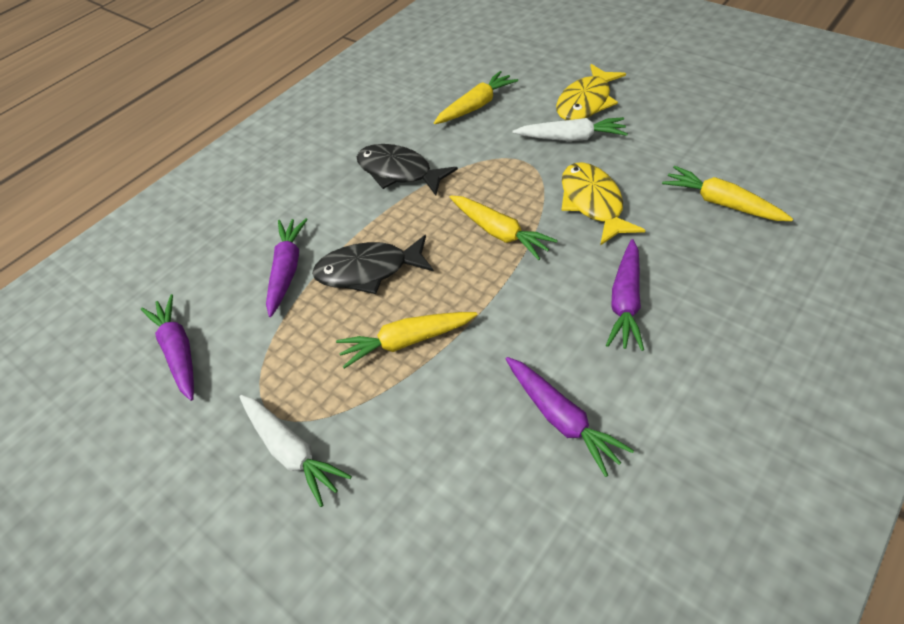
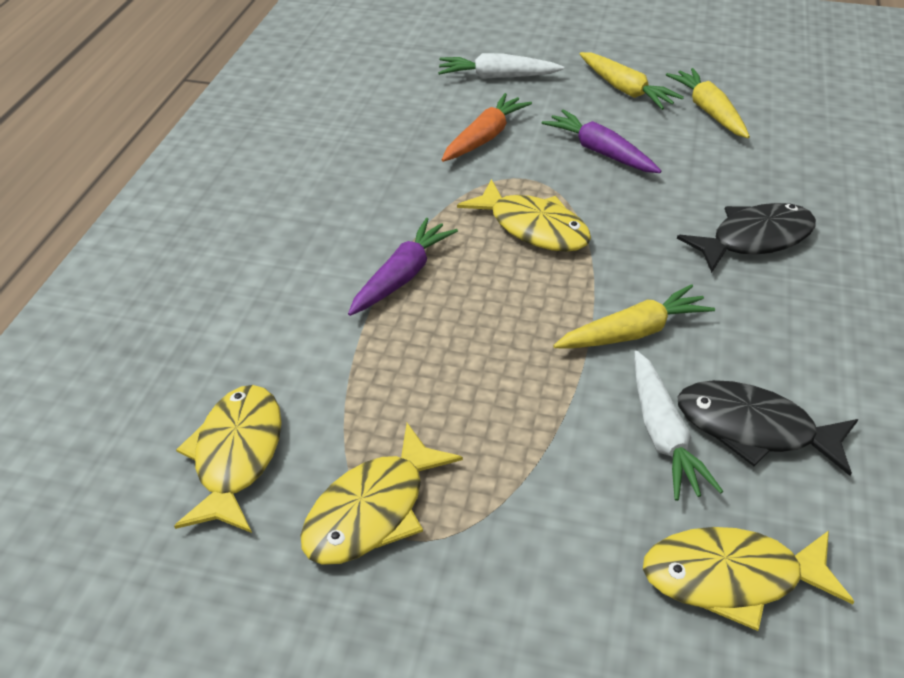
orange carrot: 0 -> 1
purple carrot: 4 -> 2
yellow carrot: 4 -> 3
yellow fish: 2 -> 4

